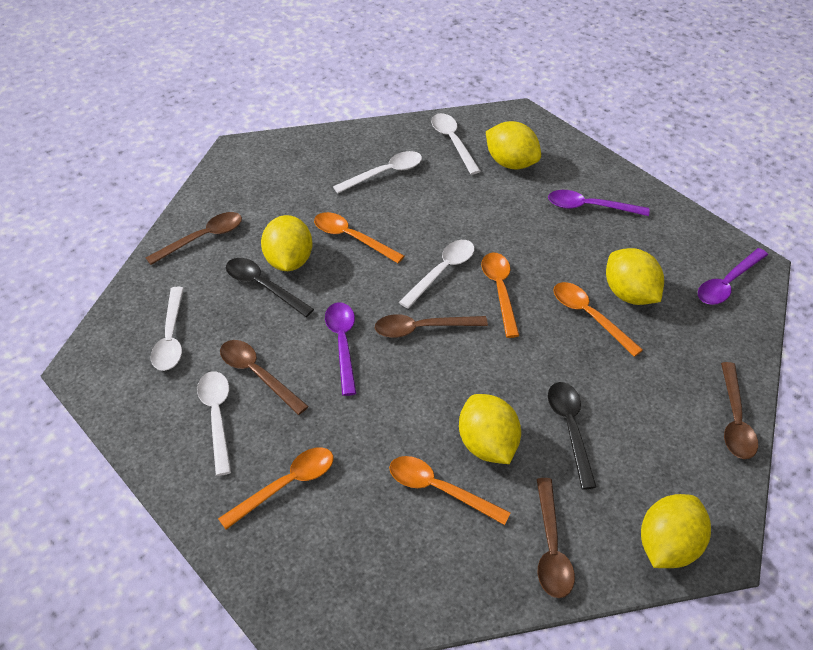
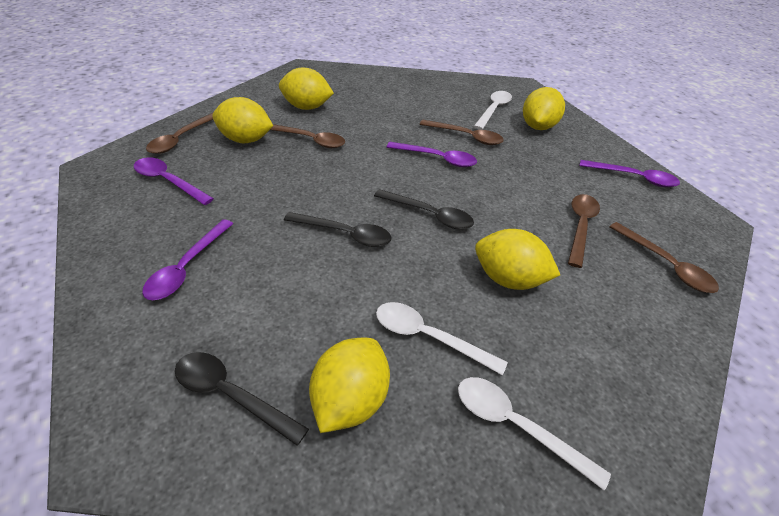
black spoon: 2 -> 3
orange spoon: 5 -> 0
purple spoon: 3 -> 4
white spoon: 5 -> 3

